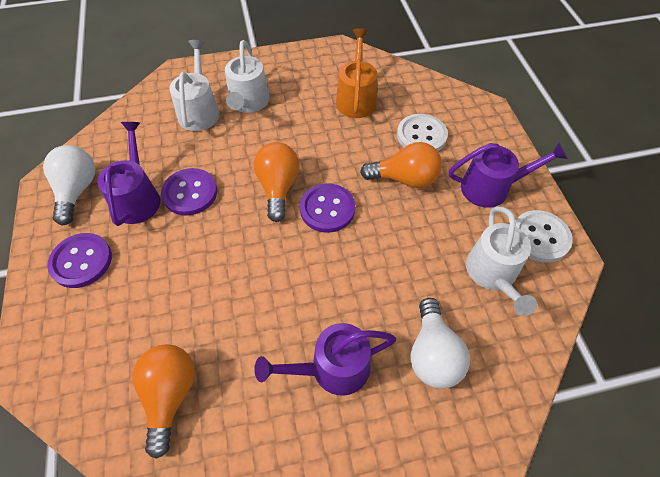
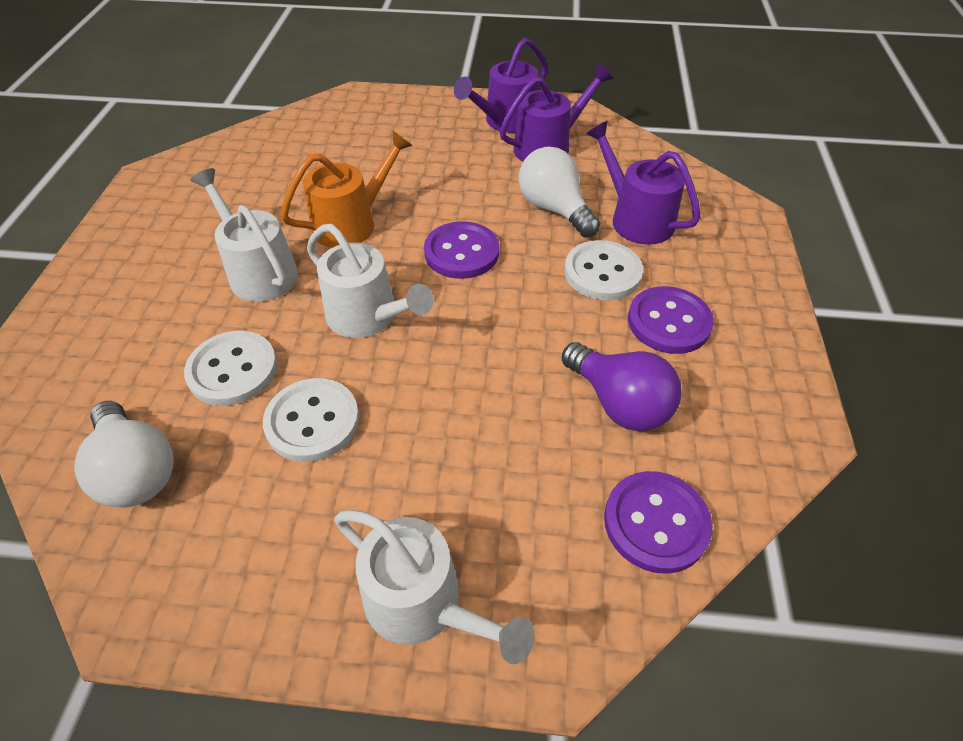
orange light bulb: 3 -> 0
purple light bulb: 0 -> 1
white button: 2 -> 3

